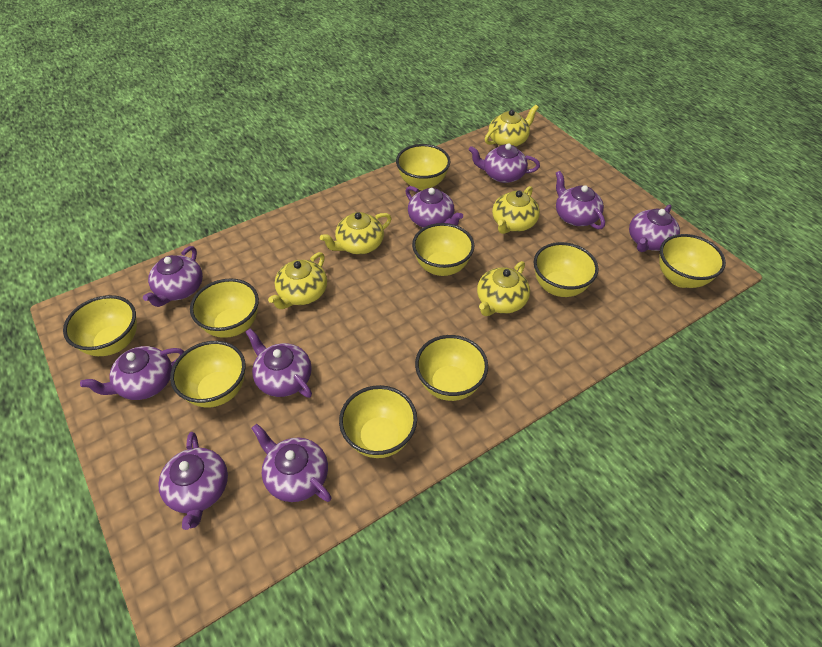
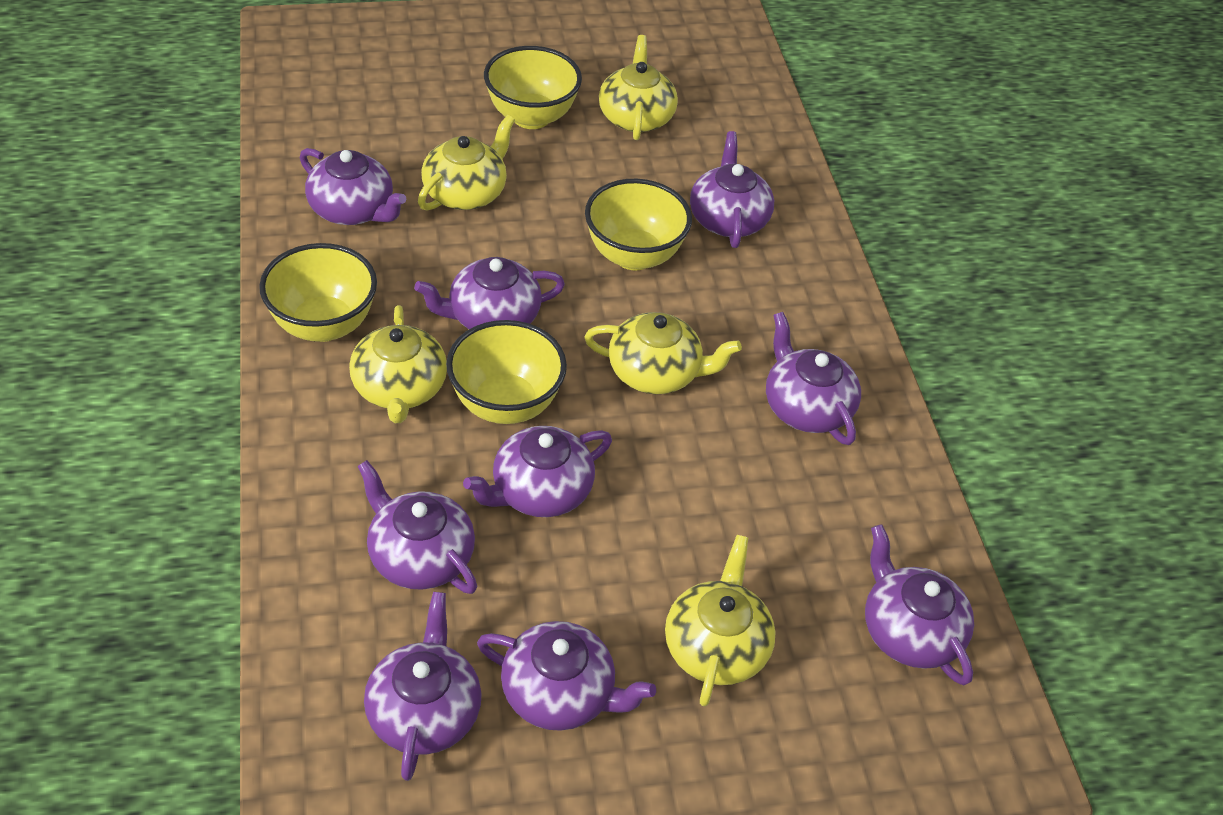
yellow bowl: 9 -> 4

